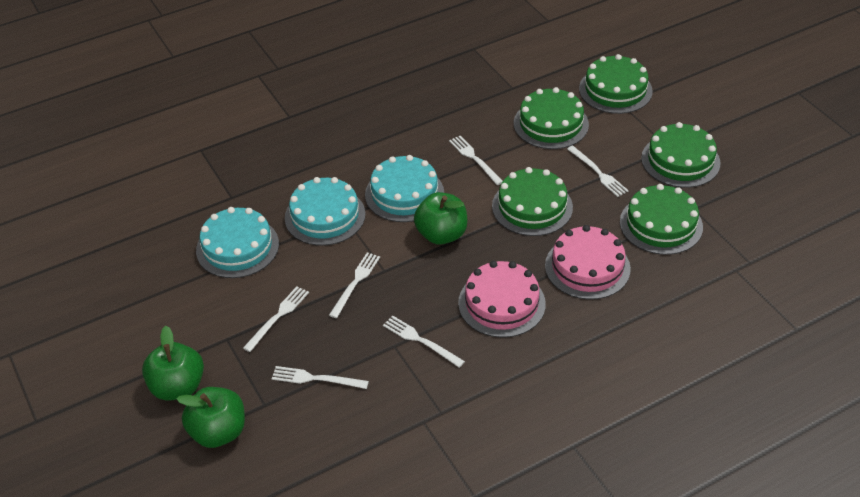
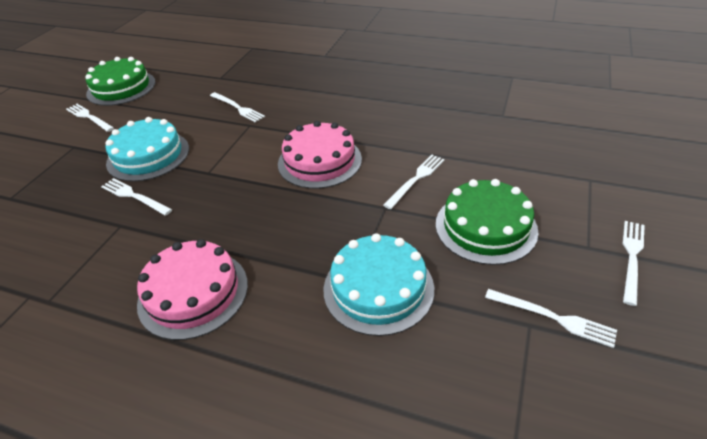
green apple: 3 -> 0
green cake: 5 -> 2
turquoise cake: 3 -> 2

